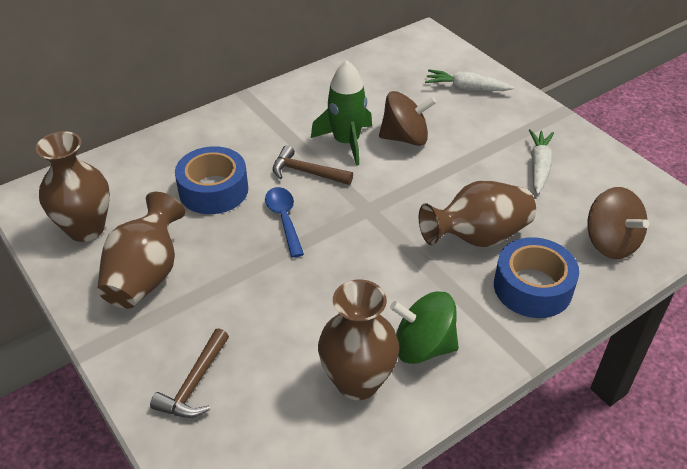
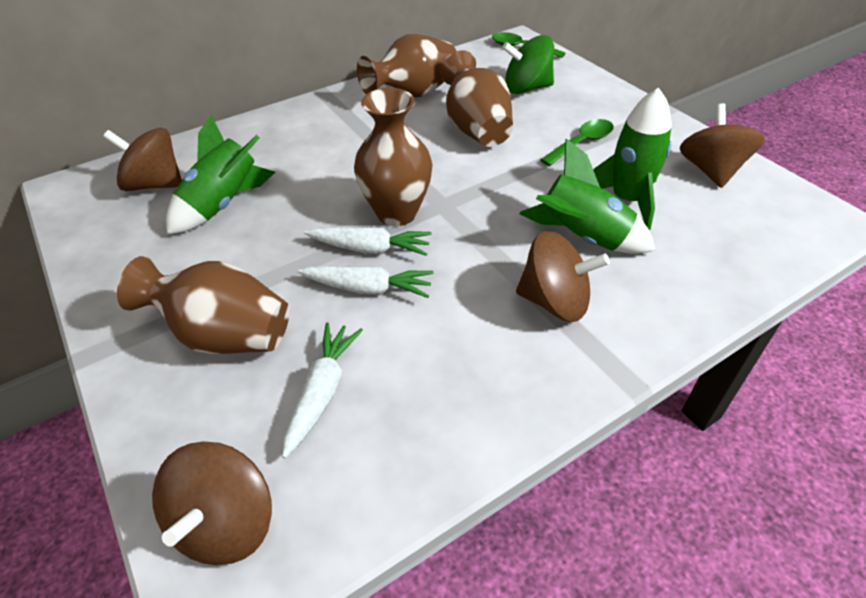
blue spoon: 1 -> 0
blue tape: 2 -> 0
brown hammer: 2 -> 0
brown spinning top: 2 -> 4
green rocket: 1 -> 3
green spoon: 0 -> 2
white carrot: 2 -> 3

